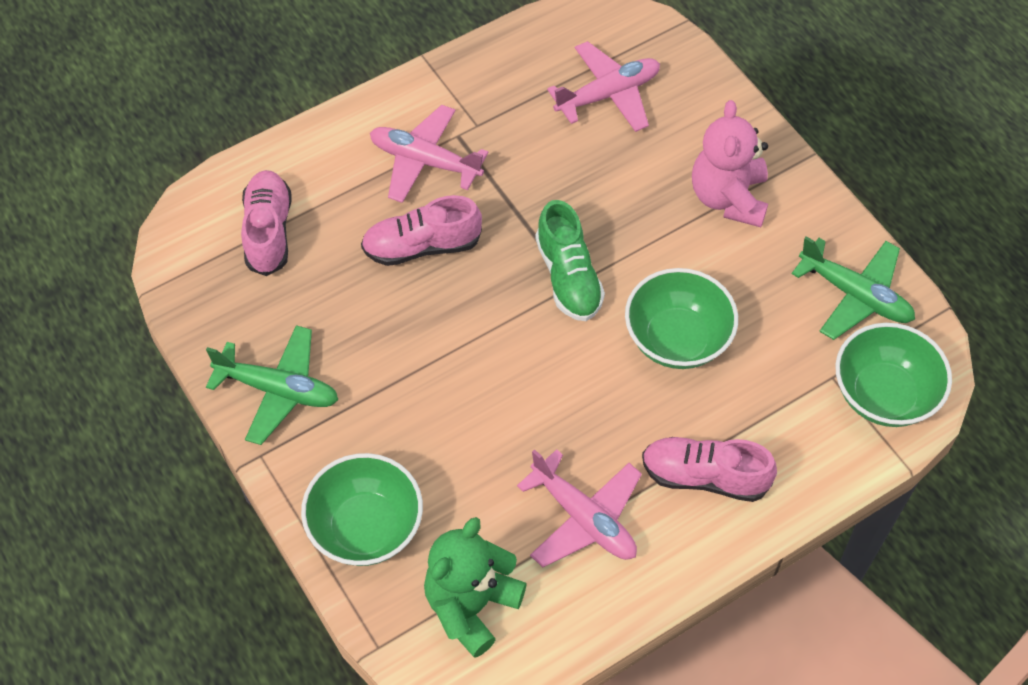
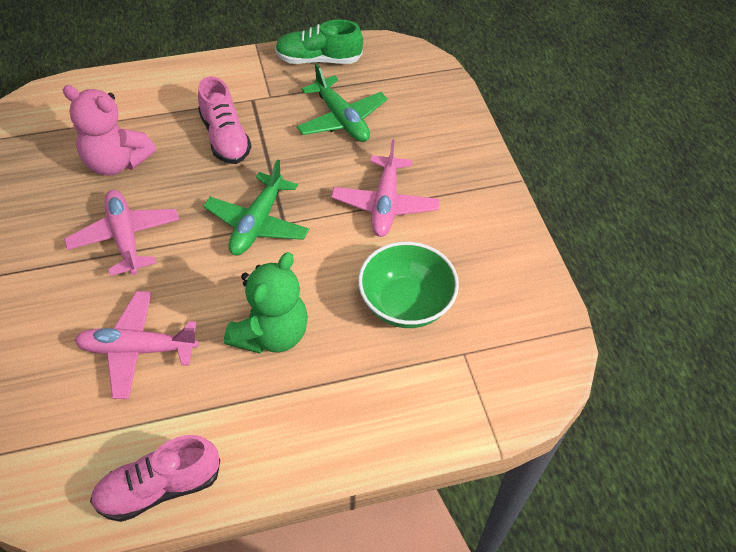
green bowl: 3 -> 1
pink shoe: 3 -> 2

